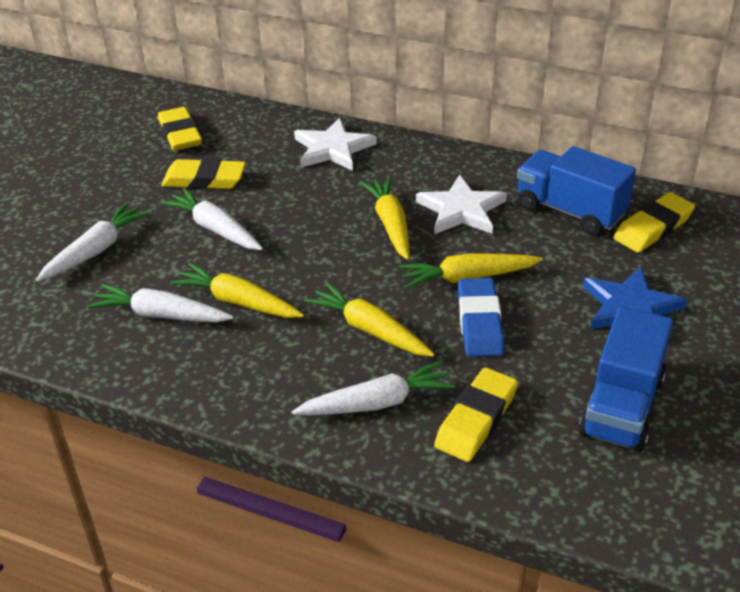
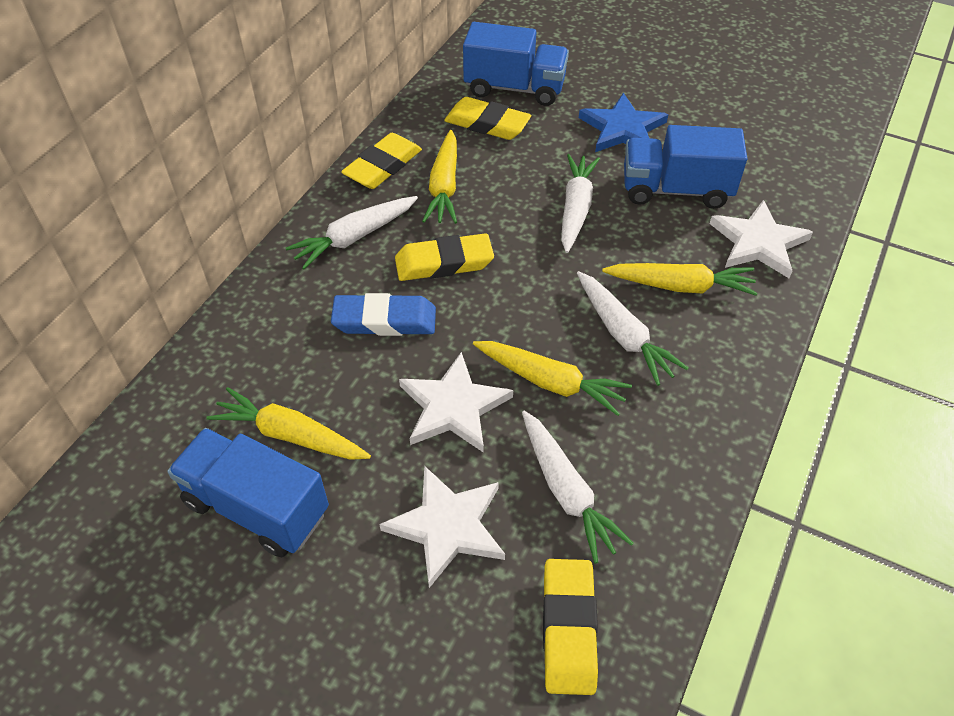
blue truck: 2 -> 3
white star: 2 -> 3

